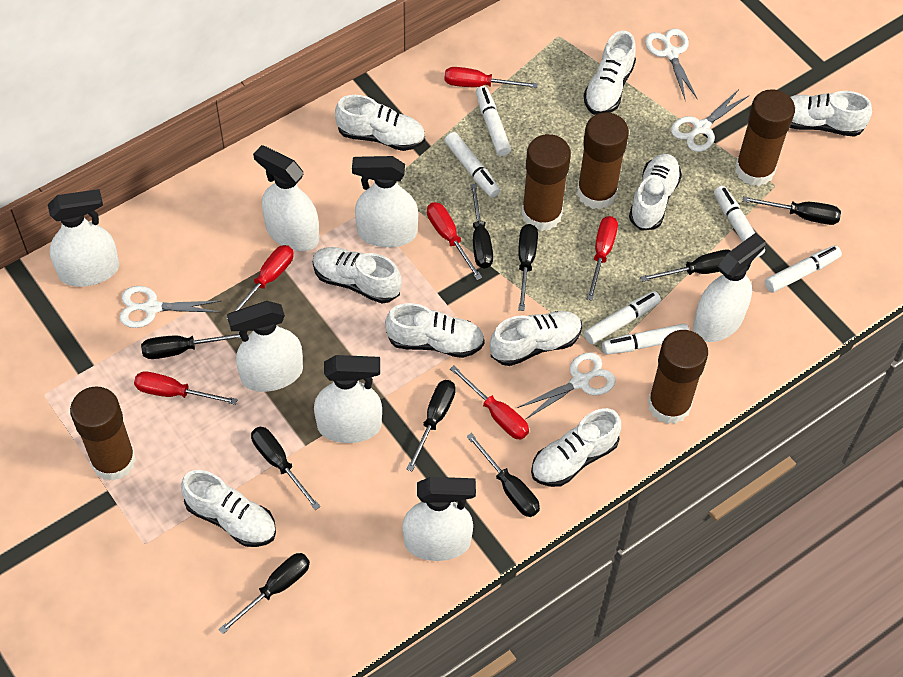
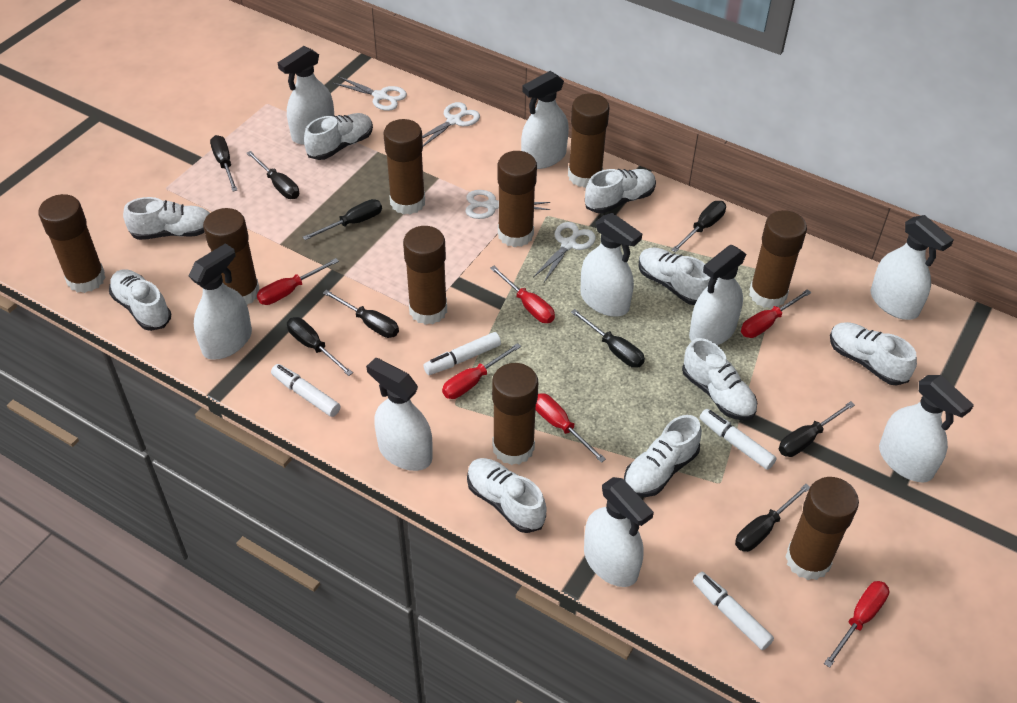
brown glue stick: 5 -> 9
white marker: 6 -> 4
white spray bottle: 7 -> 9

